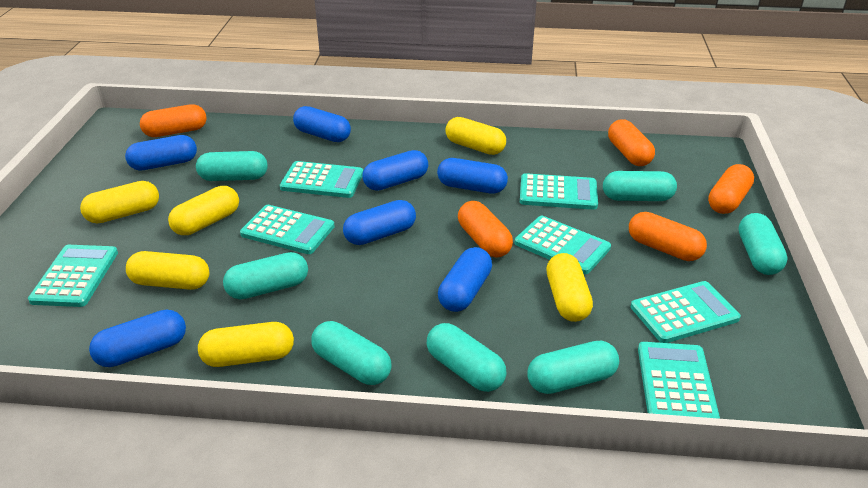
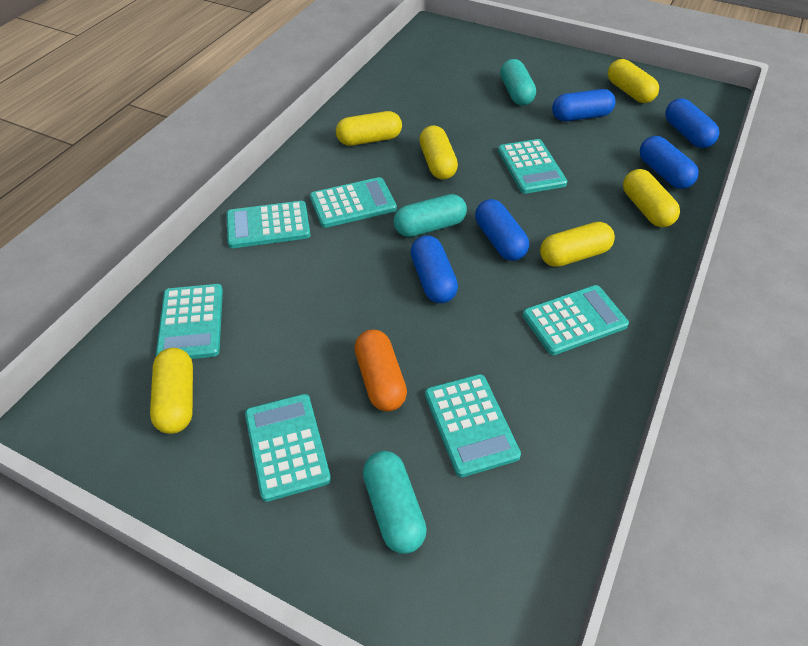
blue capsule: 7 -> 5
orange capsule: 5 -> 1
turquoise capsule: 7 -> 3

